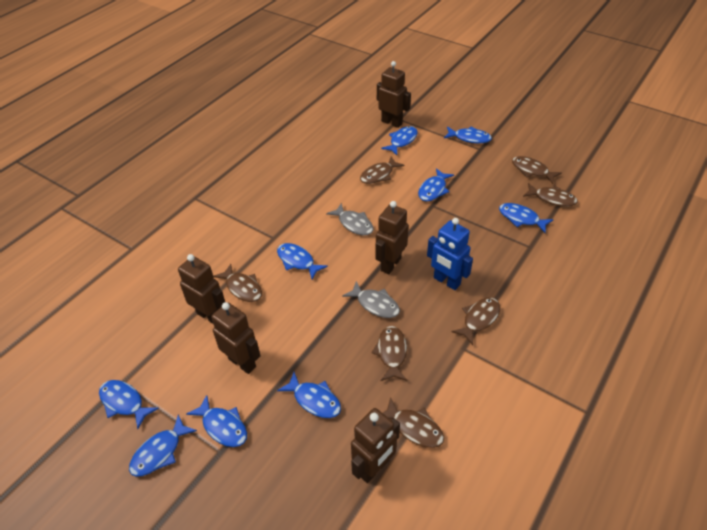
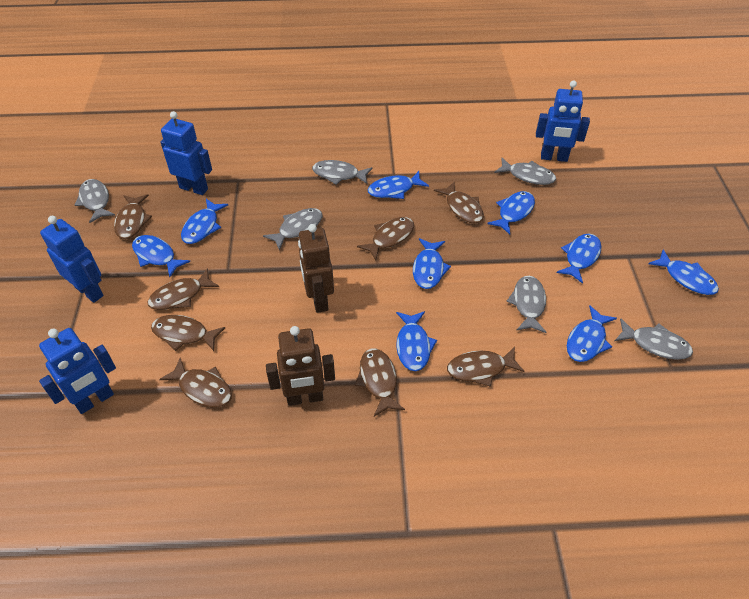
blue robot: 1 -> 4
brown fish: 7 -> 8
brown robot: 5 -> 2
grey fish: 2 -> 6

